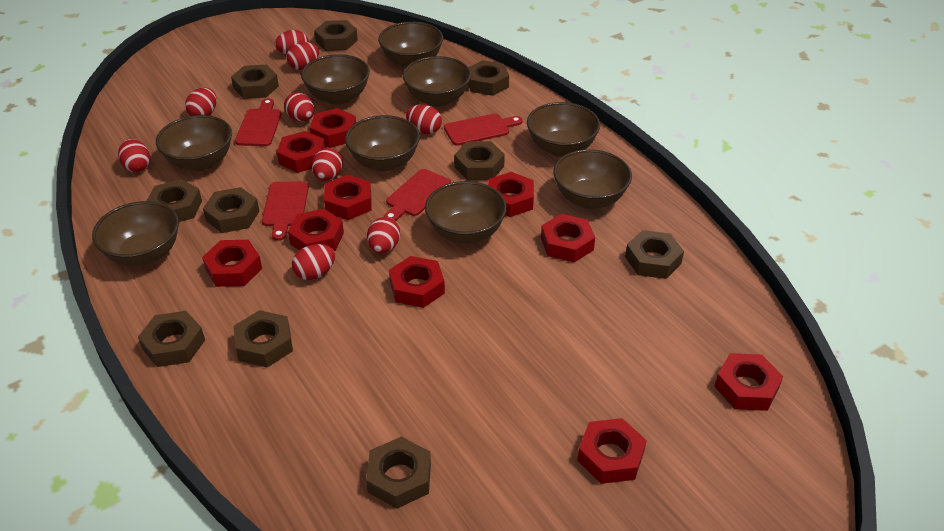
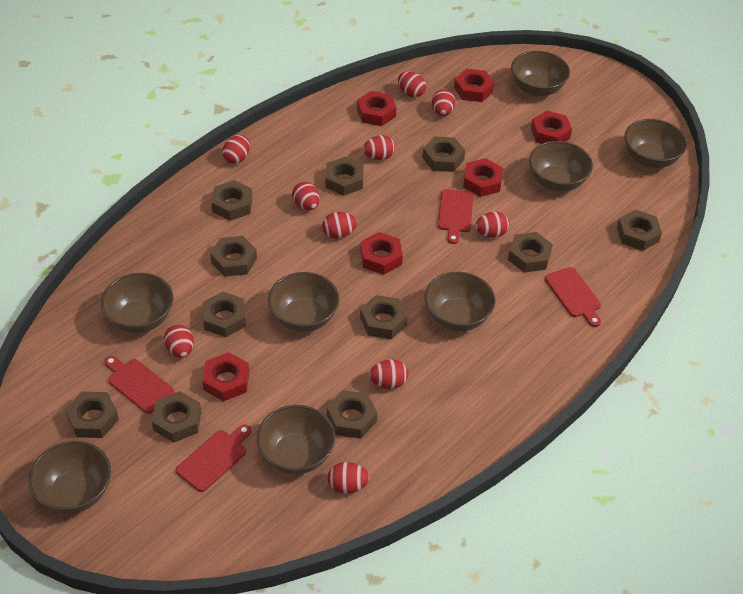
brown bowl: 9 -> 8
brown nut: 10 -> 11
red egg: 9 -> 10
red nut: 10 -> 6

